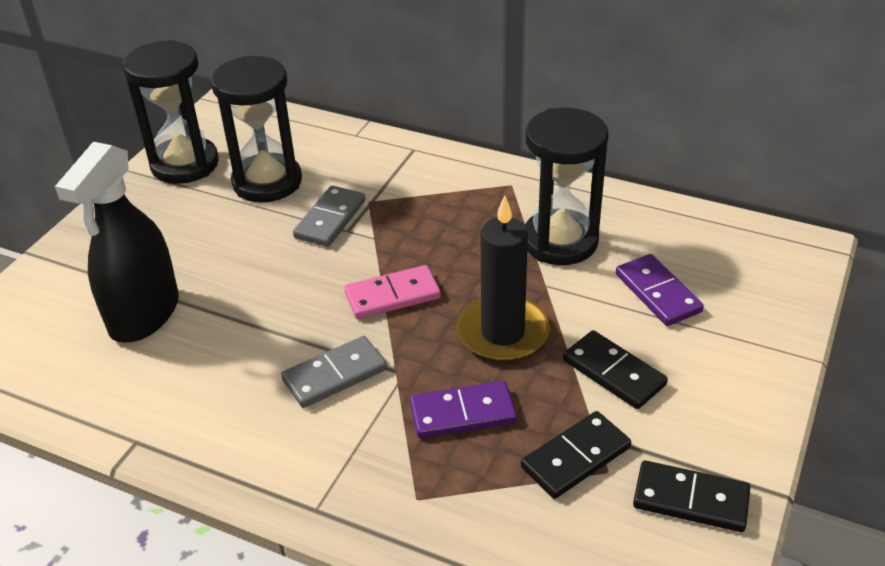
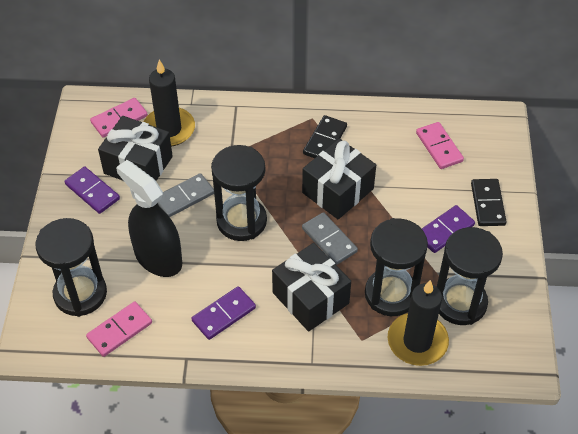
black candle: 1 -> 2
black domino: 3 -> 2
black gift: 0 -> 3
black hourglass: 3 -> 4
pink domino: 1 -> 3
purple domino: 2 -> 3

